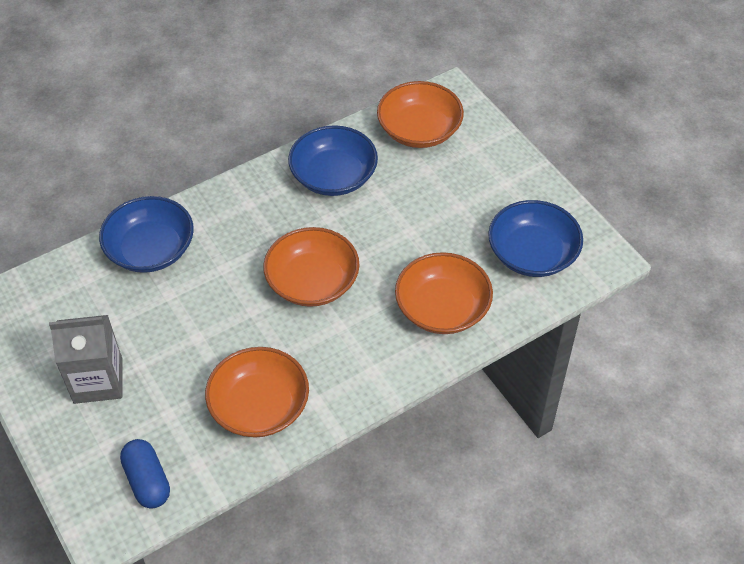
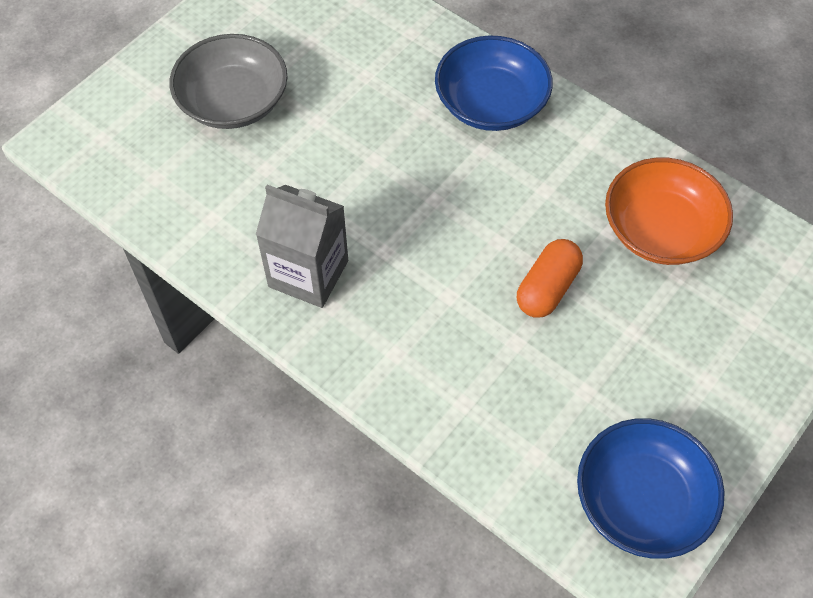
blue bowl: 3 -> 2
blue capsule: 1 -> 0
grey bowl: 0 -> 1
orange bowl: 4 -> 1
orange capsule: 0 -> 1

